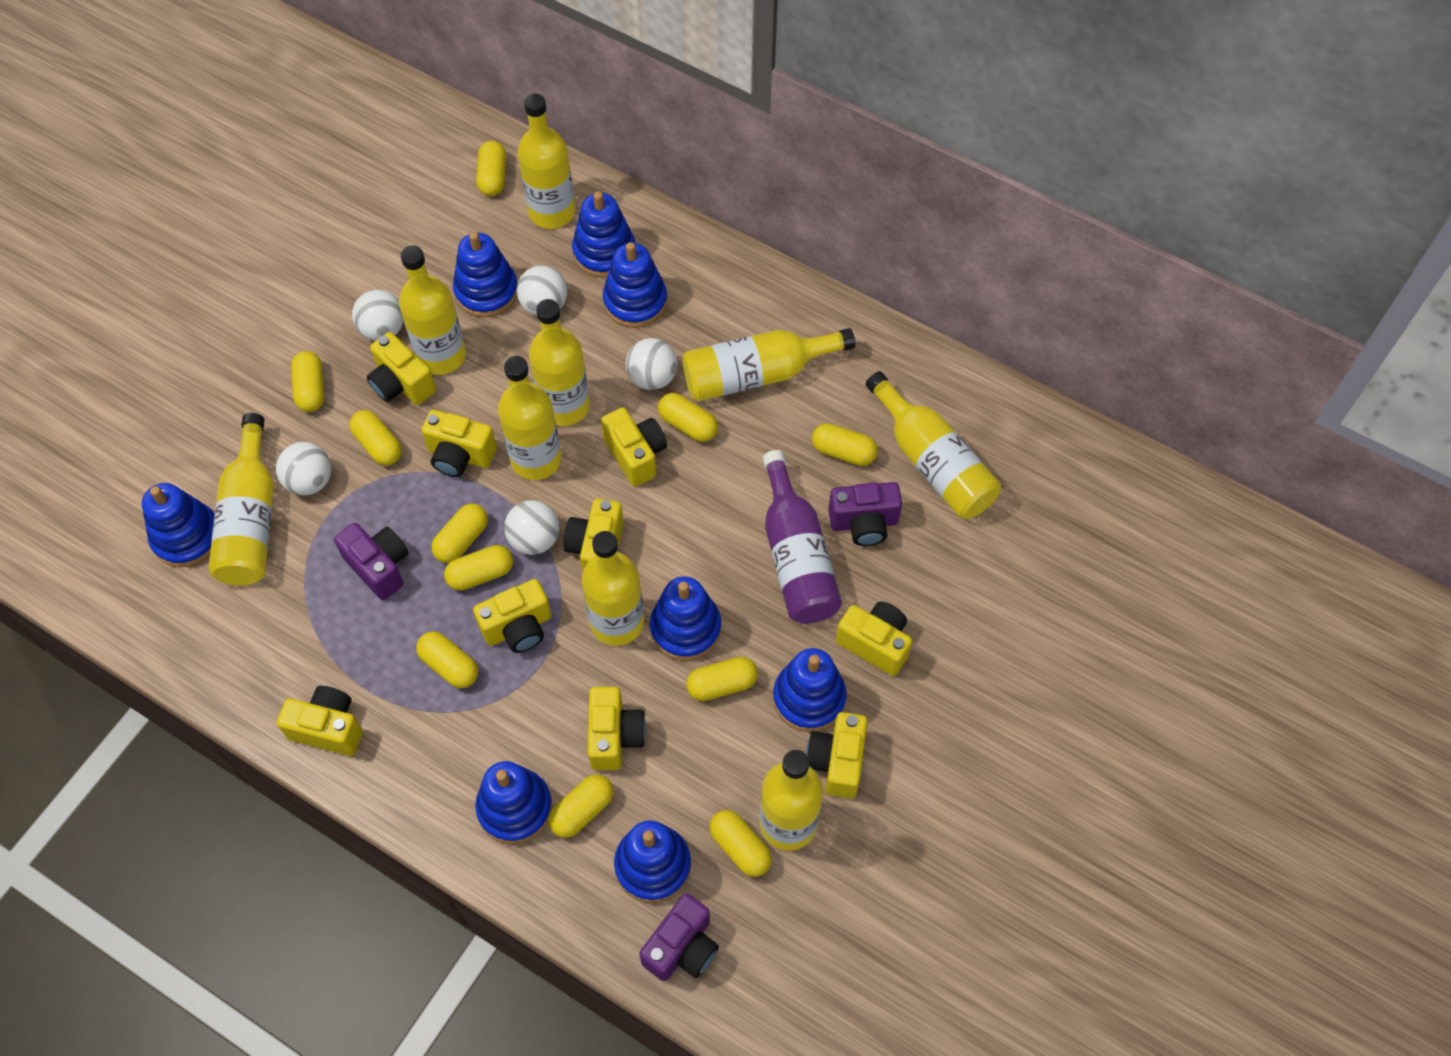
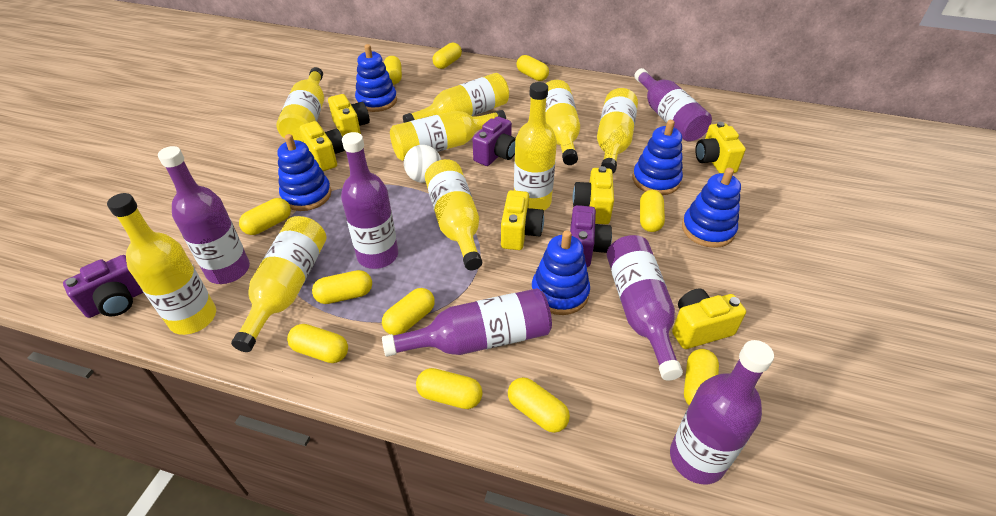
blue stacking toy: 8 -> 5
purple bottle: 1 -> 6
white ball: 5 -> 1
yellow camera: 9 -> 6

